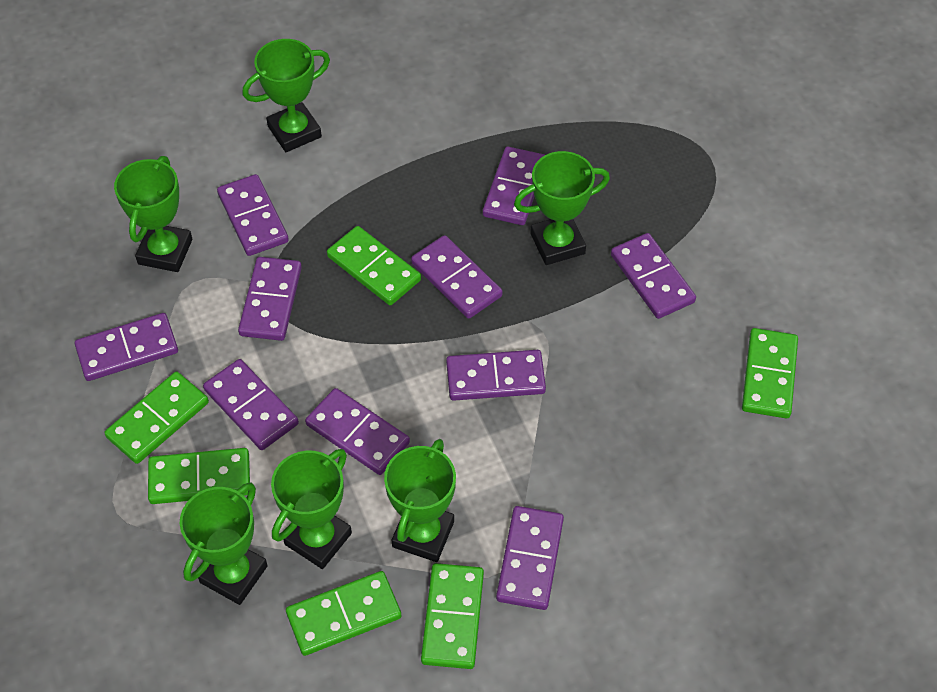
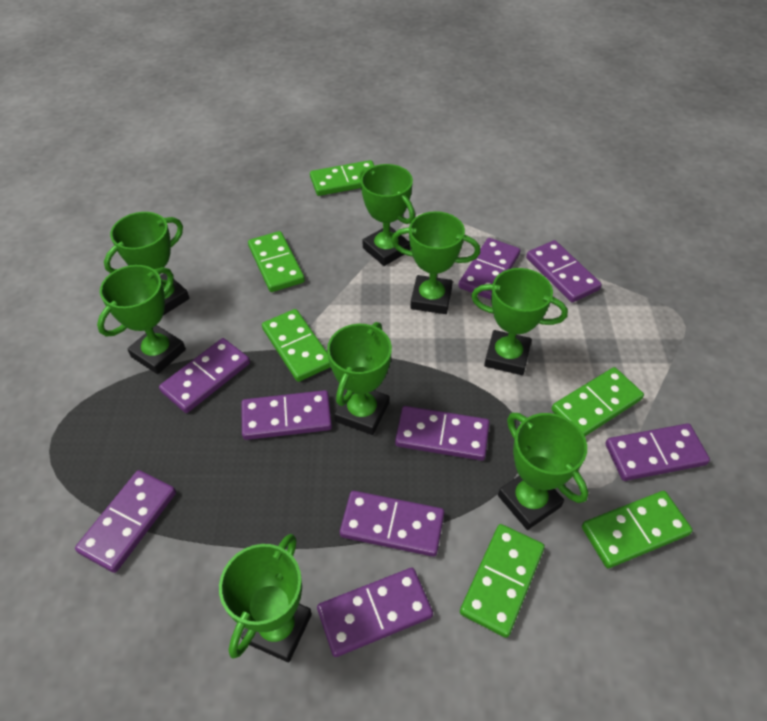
green trophy: 6 -> 8
purple domino: 10 -> 9

